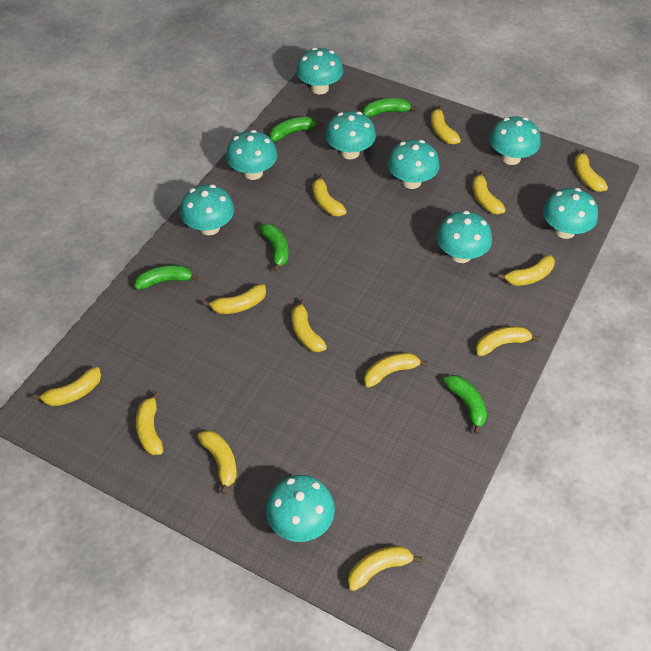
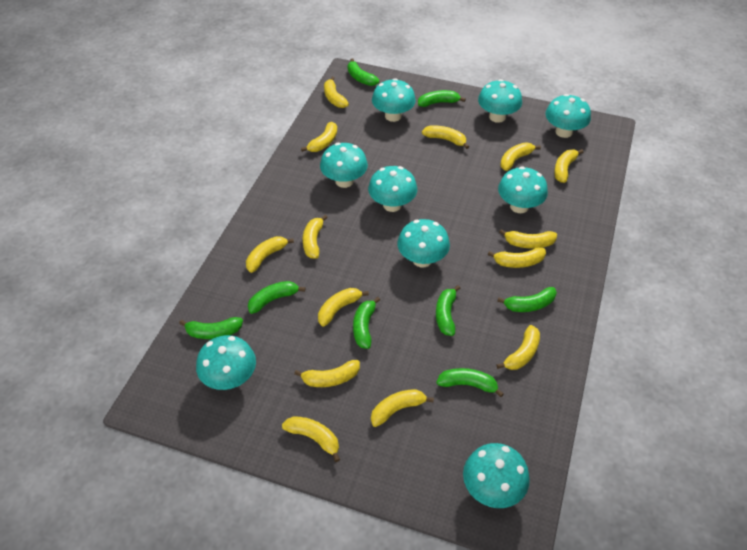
green banana: 5 -> 8
yellow banana: 13 -> 14

